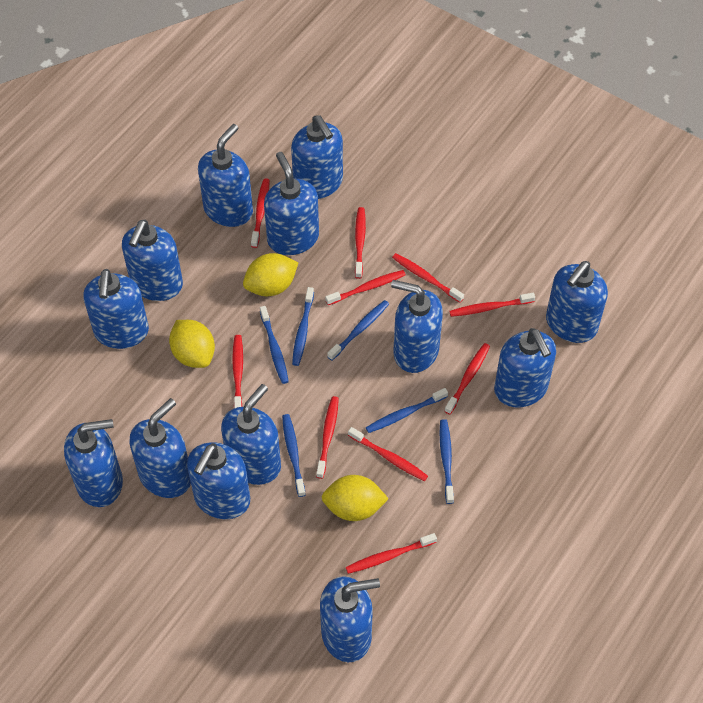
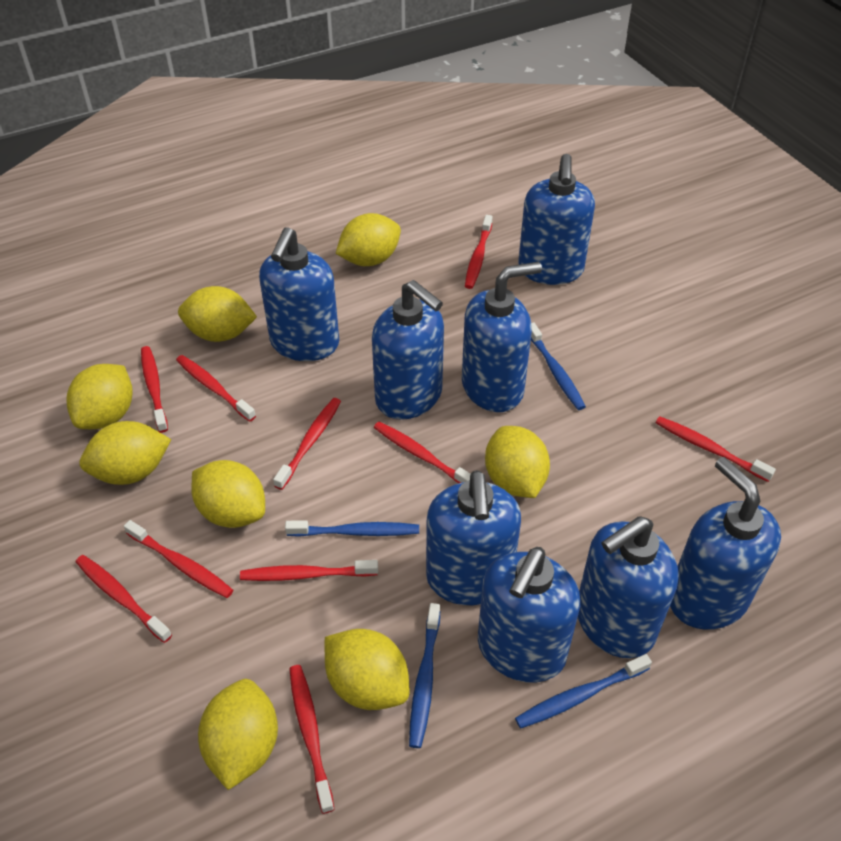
blue soap dispenser: 13 -> 8
blue toothbrush: 6 -> 4
yellow lemon: 3 -> 8

